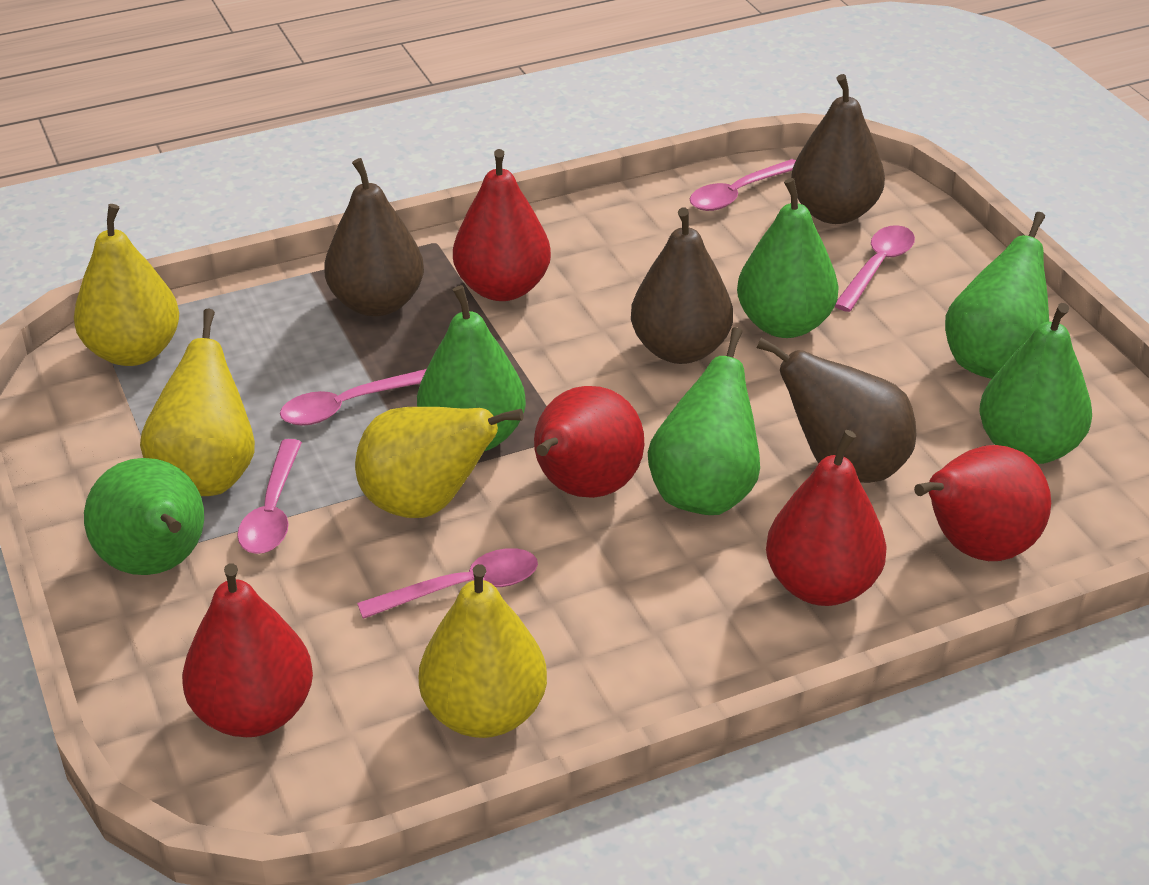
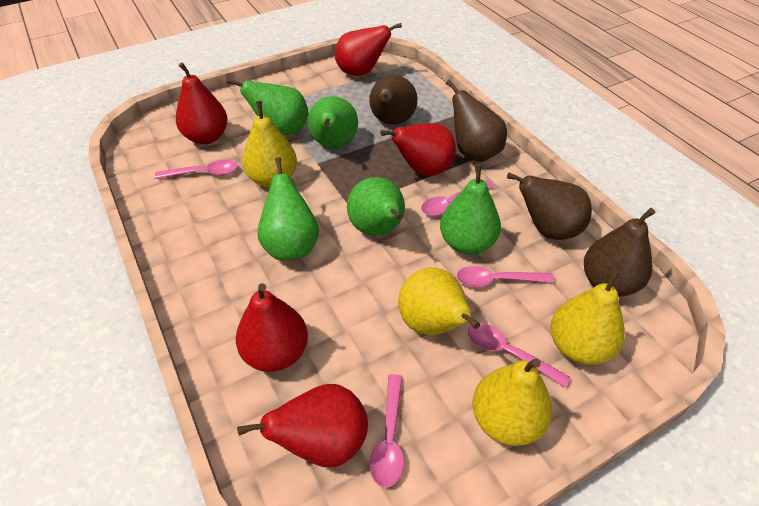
green pear: 6 -> 5

